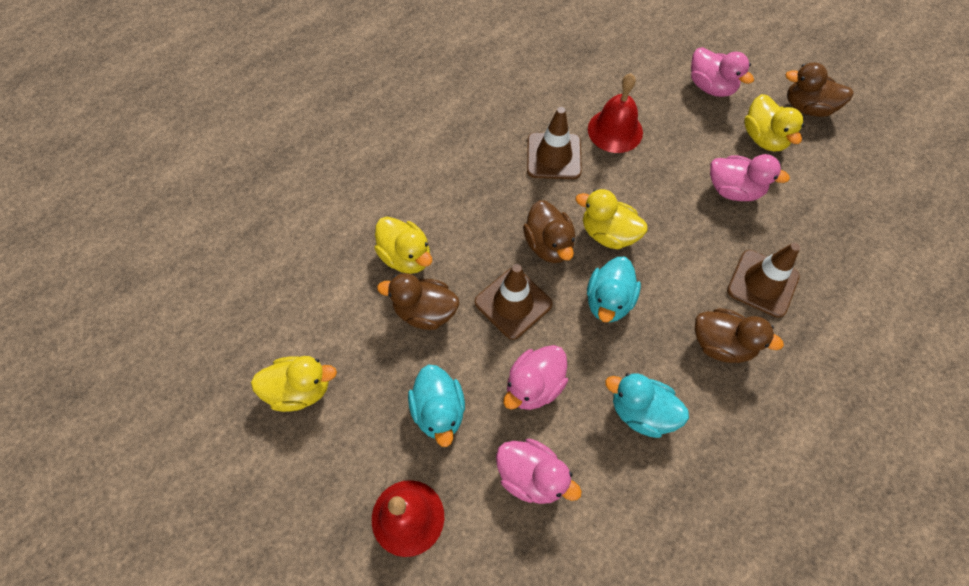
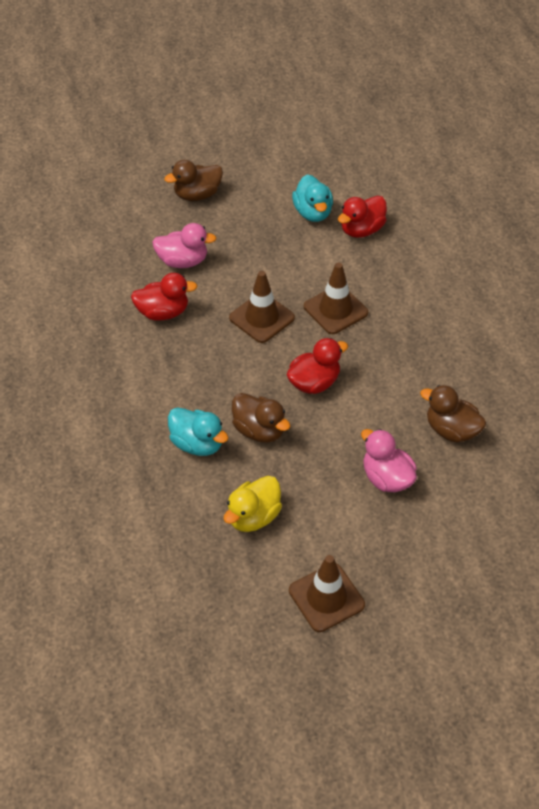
brown duck: 4 -> 3
pink duck: 4 -> 2
red bell: 2 -> 0
red duck: 0 -> 3
turquoise duck: 3 -> 2
yellow duck: 4 -> 1

